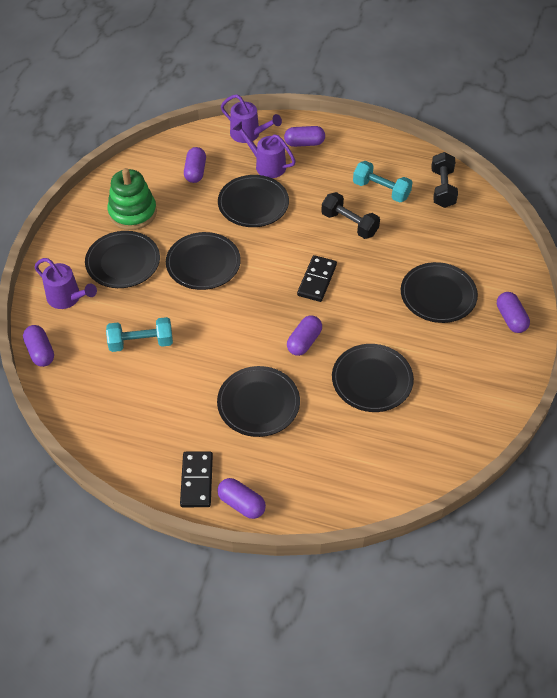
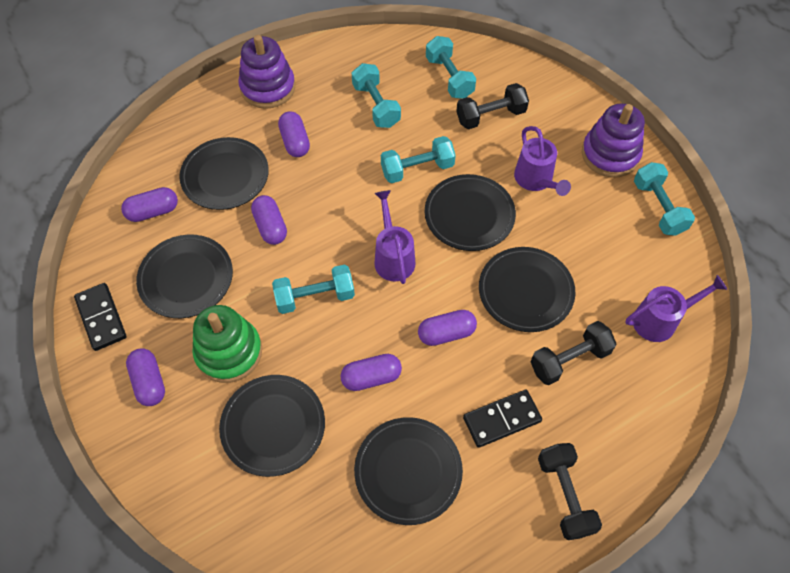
black dumbbell: 2 -> 3
purple stacking toy: 0 -> 2
turquoise dumbbell: 2 -> 5

